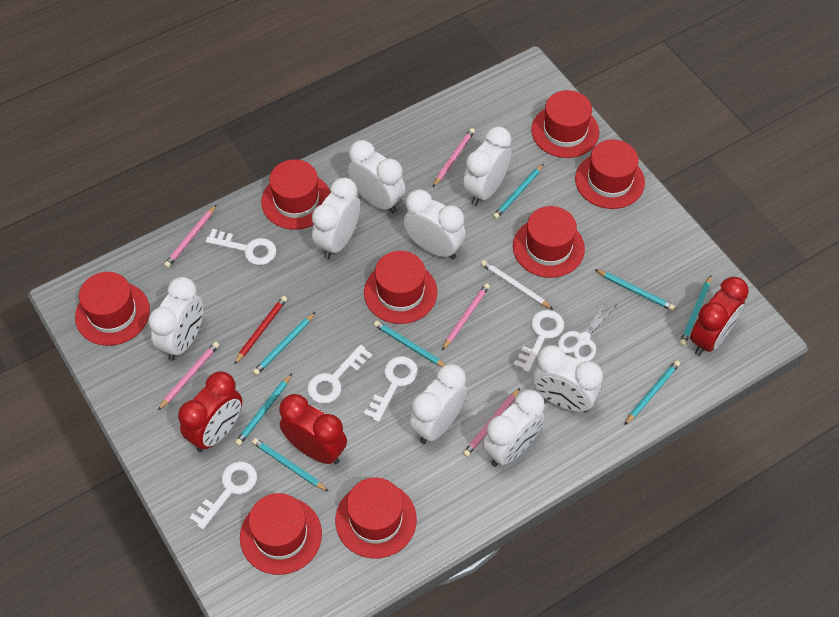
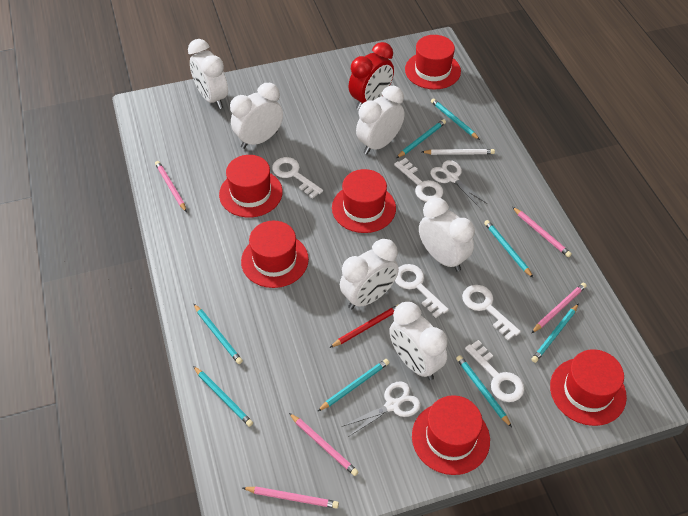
red clock: 3 -> 1
red hat: 8 -> 6
white clock: 8 -> 6
white scissors: 1 -> 2

